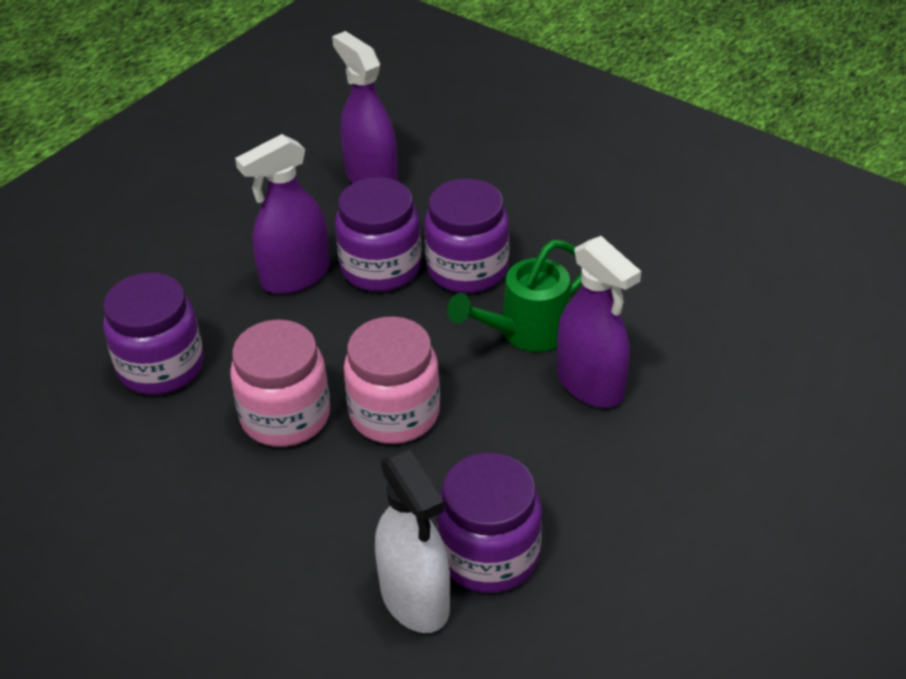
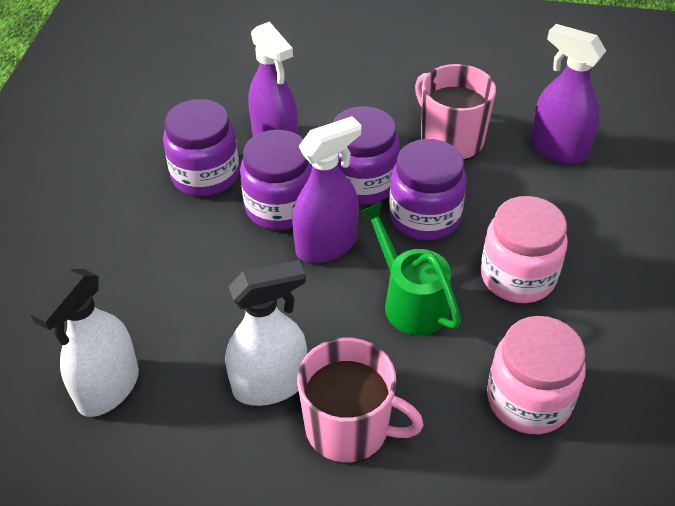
pink mug: 0 -> 2
white spray bottle: 1 -> 2

